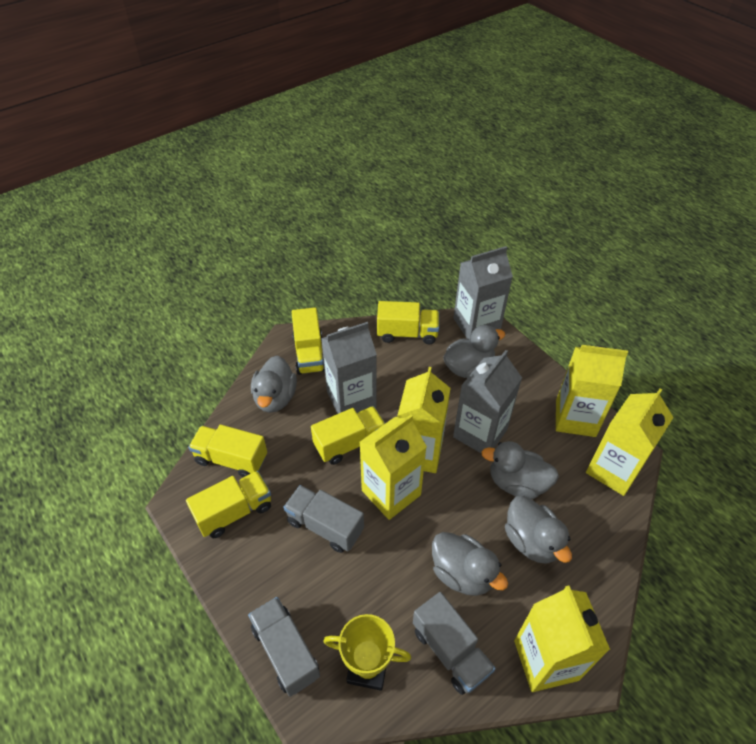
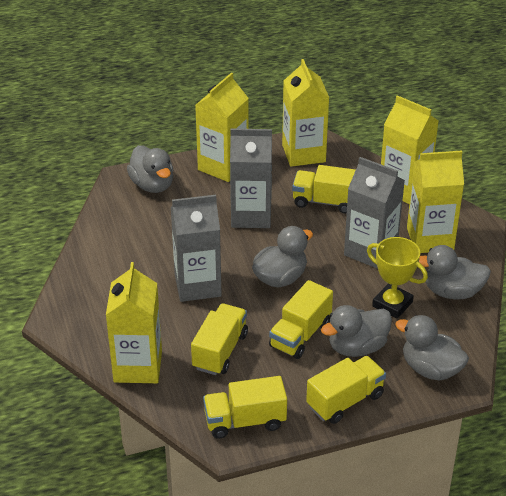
grey truck: 3 -> 0

